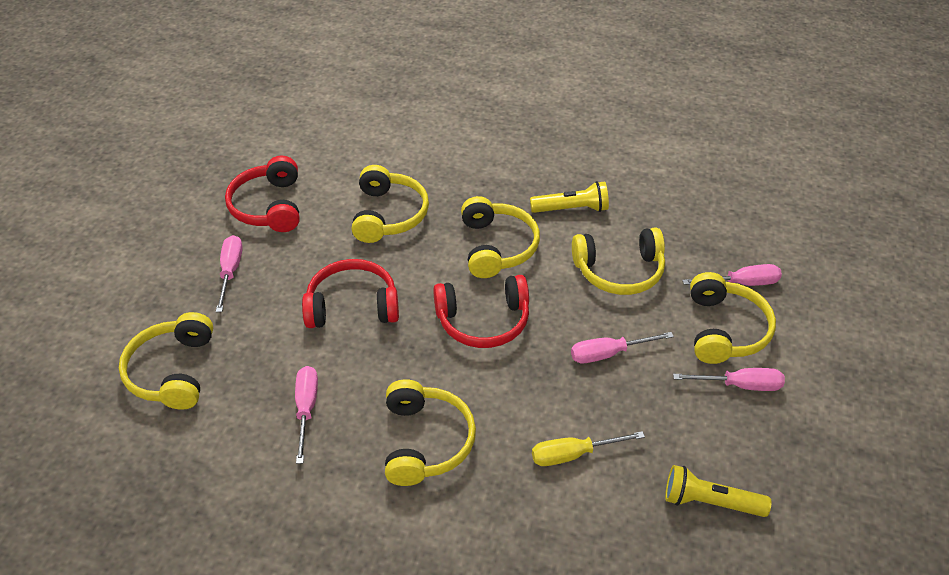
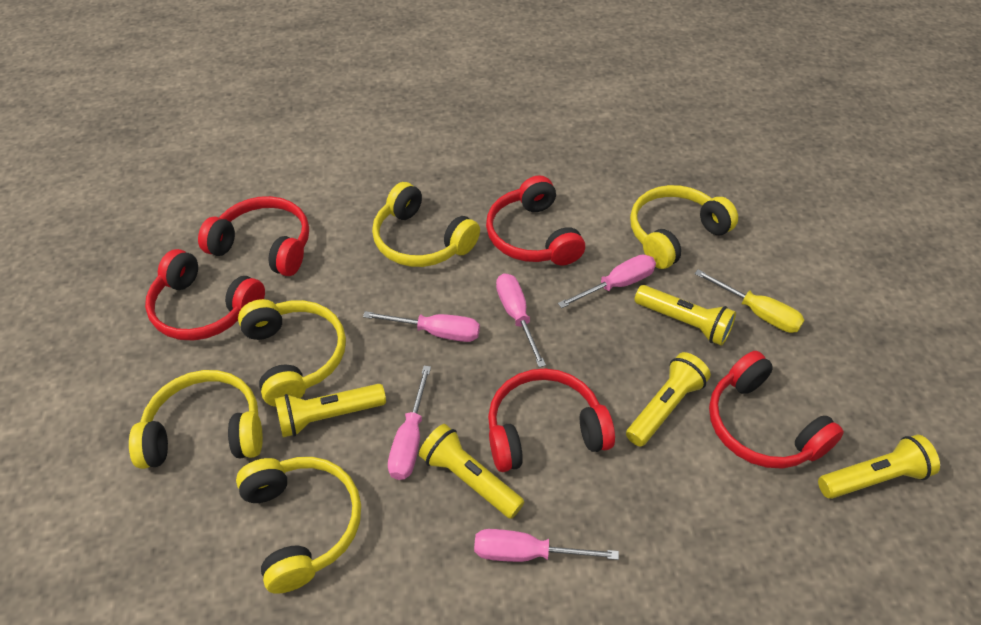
red headphones: 3 -> 5
yellow flashlight: 2 -> 5
yellow headphones: 6 -> 5

